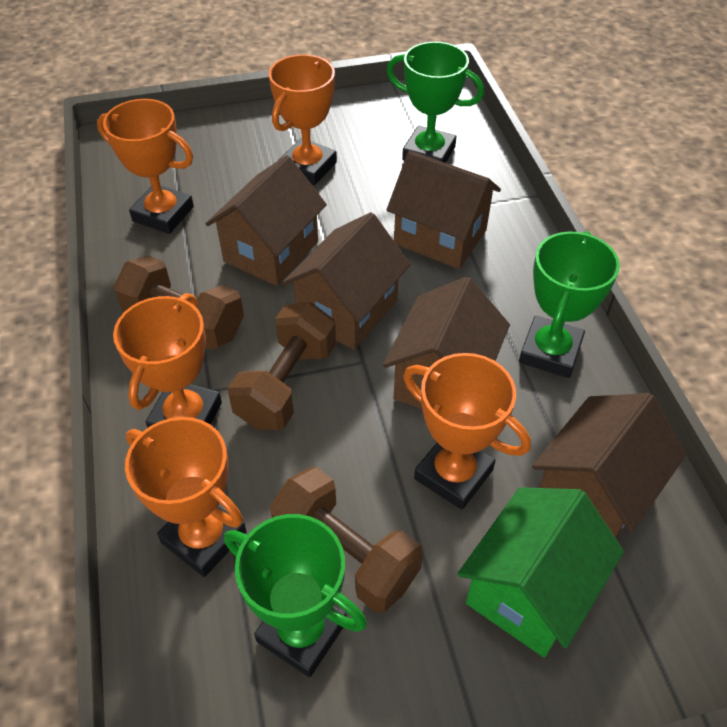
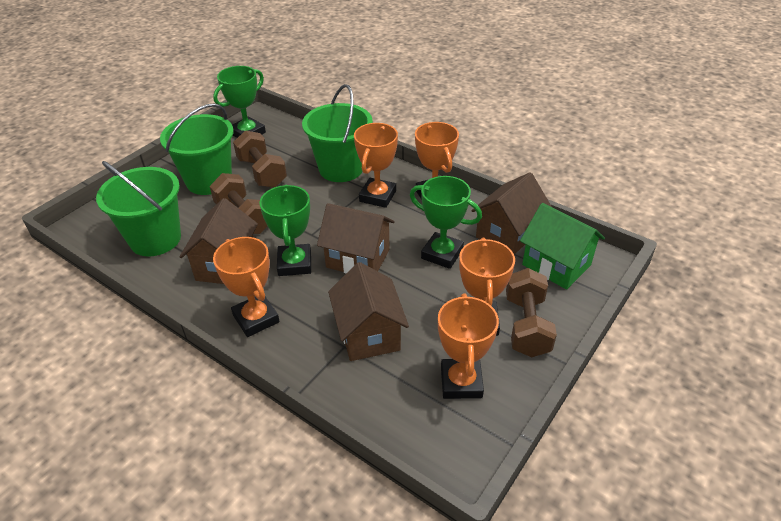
brown house: 5 -> 4
green bucket: 0 -> 3

